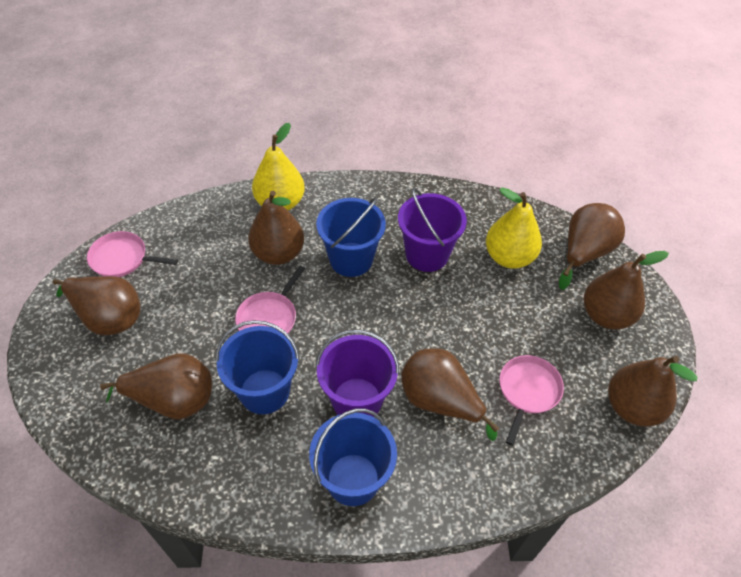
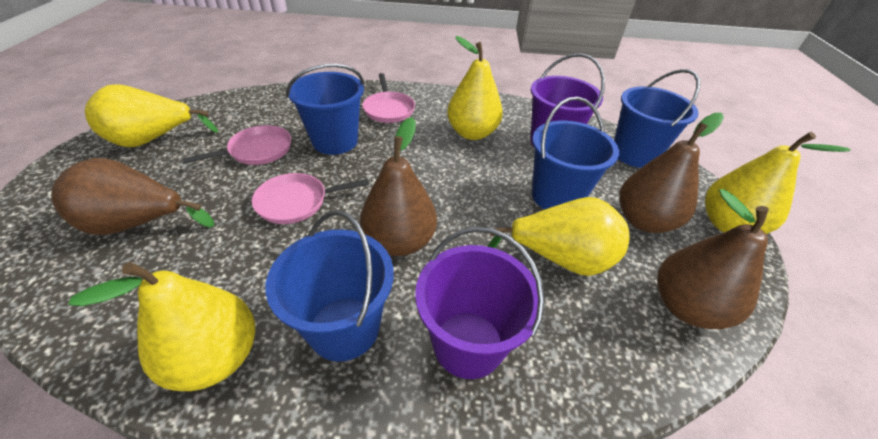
blue bucket: 3 -> 4
brown pear: 7 -> 4
yellow pear: 2 -> 5

